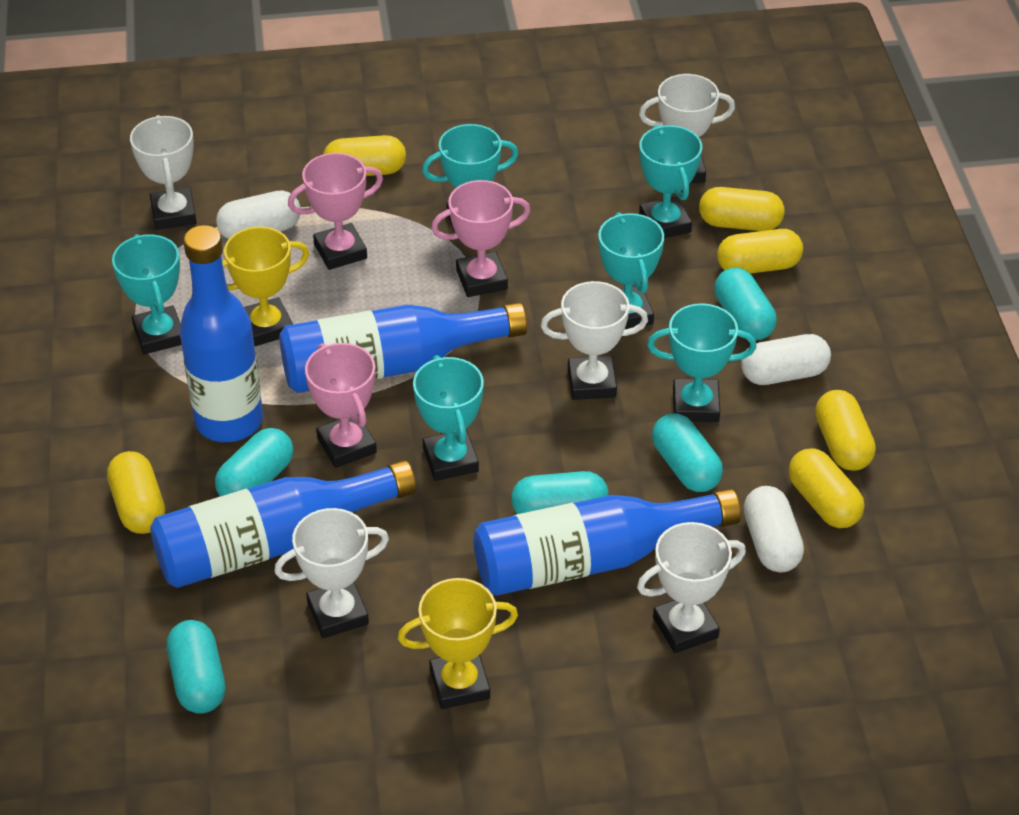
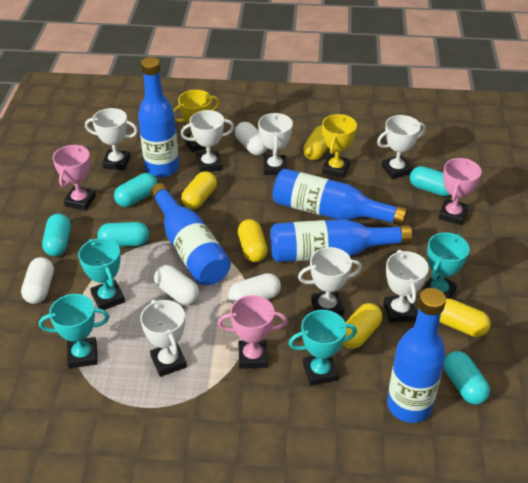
blue bottle: 4 -> 5
turquoise trophy: 6 -> 4
white capsule: 3 -> 4
white trophy: 5 -> 7
yellow capsule: 6 -> 5

